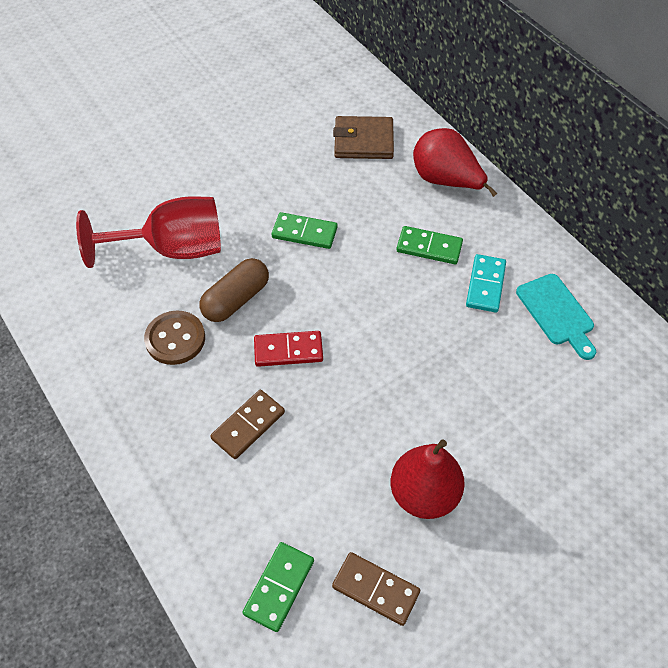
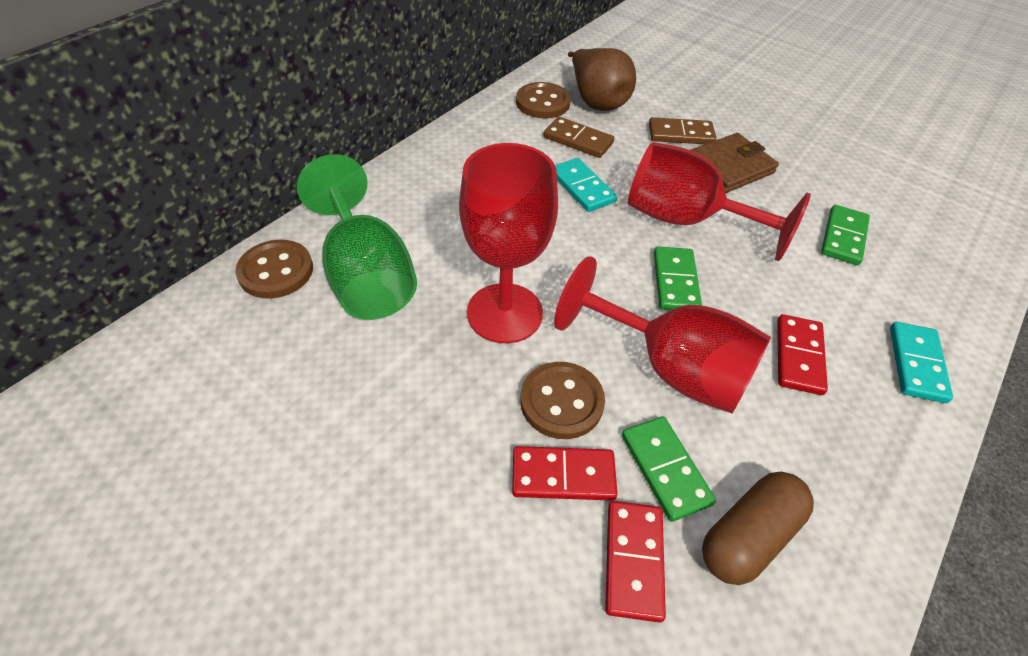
brown button: 1 -> 3
brown pear: 0 -> 1
green goblet: 0 -> 1
red domino: 1 -> 3
red goblet: 1 -> 3
red pear: 2 -> 0
turquoise cutting board: 1 -> 0
turquoise domino: 1 -> 2

